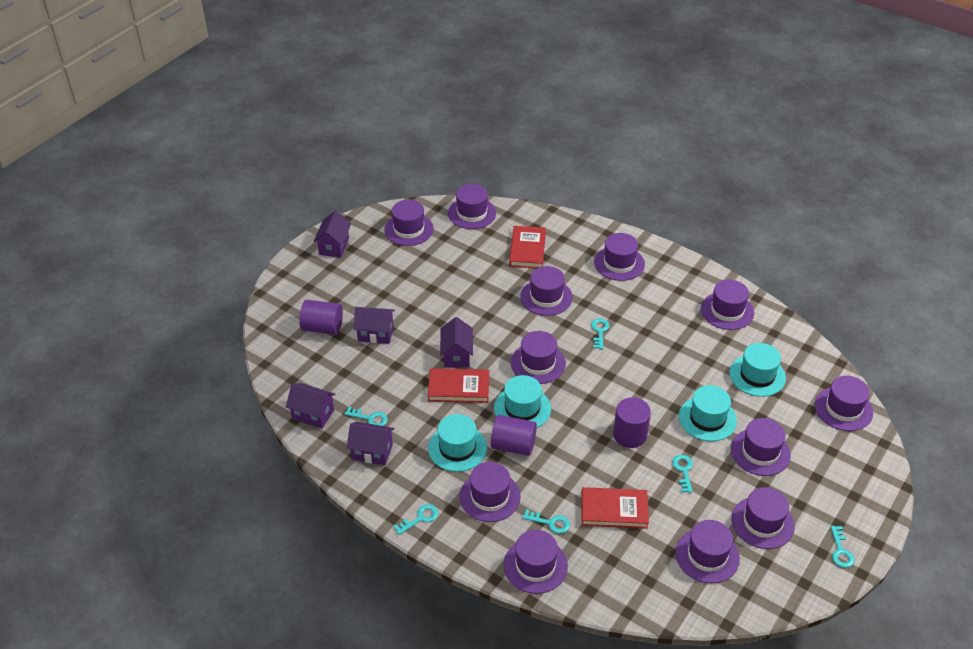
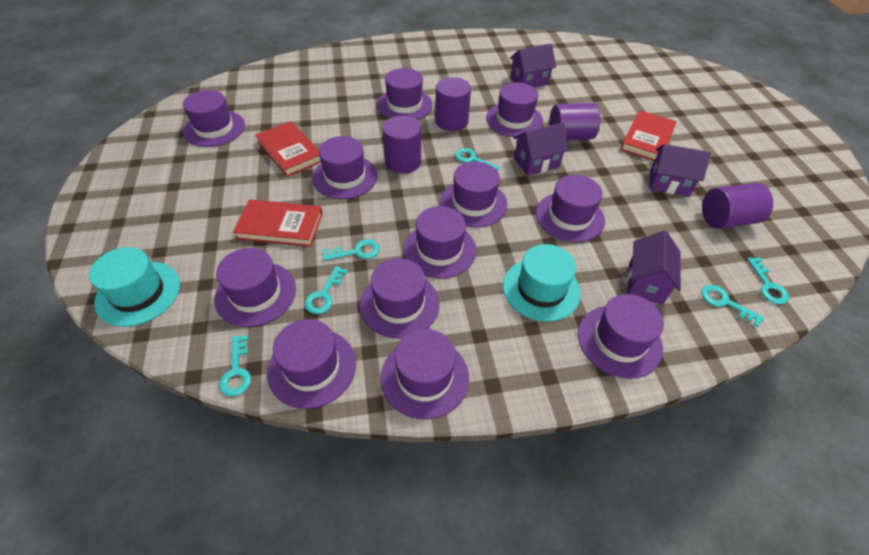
purple cylinder: 3 -> 4
purple house: 5 -> 4
turquoise hat: 4 -> 2

